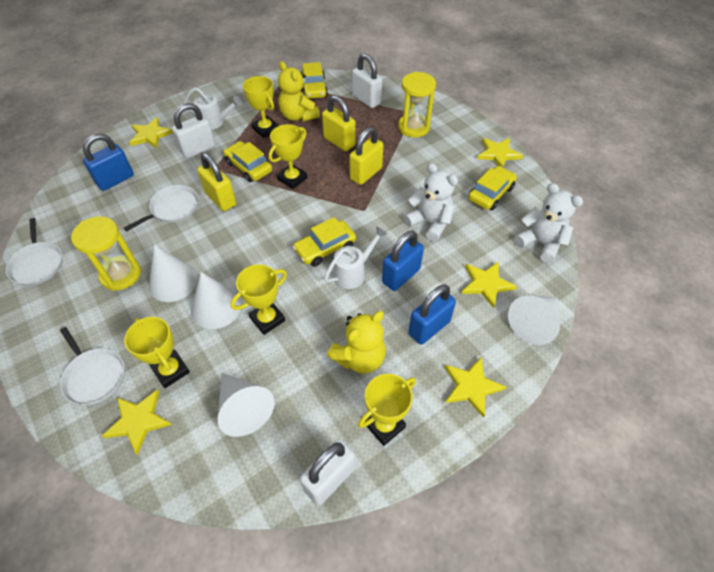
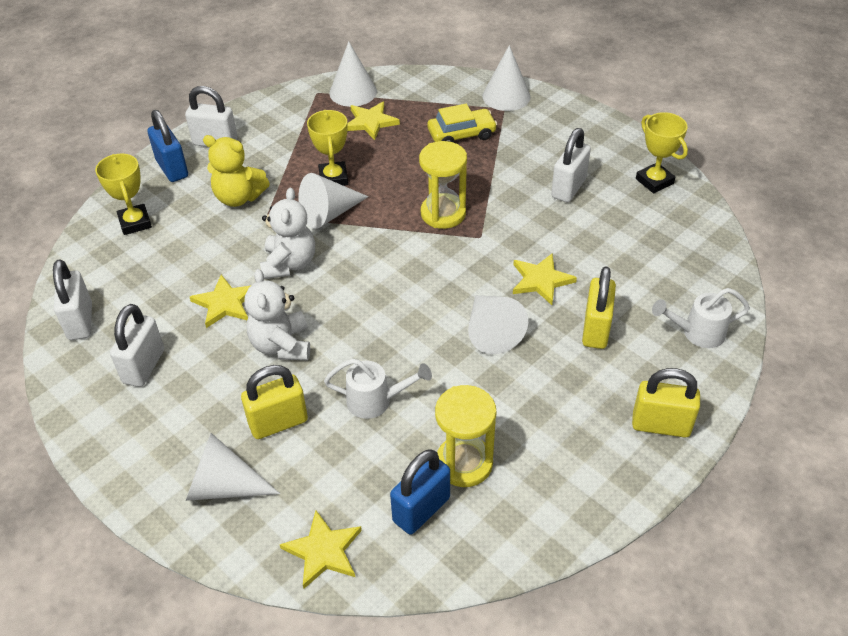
blue padlock: 3 -> 2
white cone: 4 -> 5
white padlock: 3 -> 4
white pan: 3 -> 0
yellow car: 4 -> 1
yellow star: 5 -> 4
yellow teddy bear: 2 -> 1
yellow trophy: 5 -> 3

